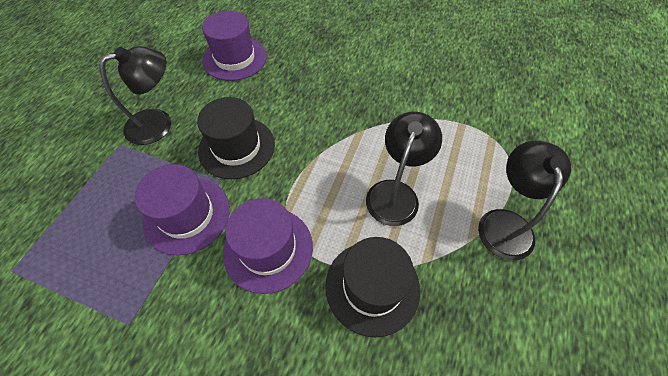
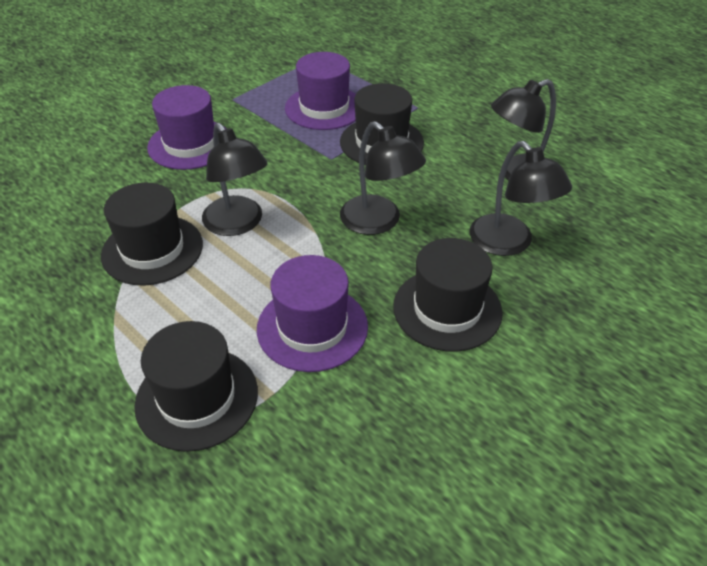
black hat: 2 -> 4
black lamp: 3 -> 4

